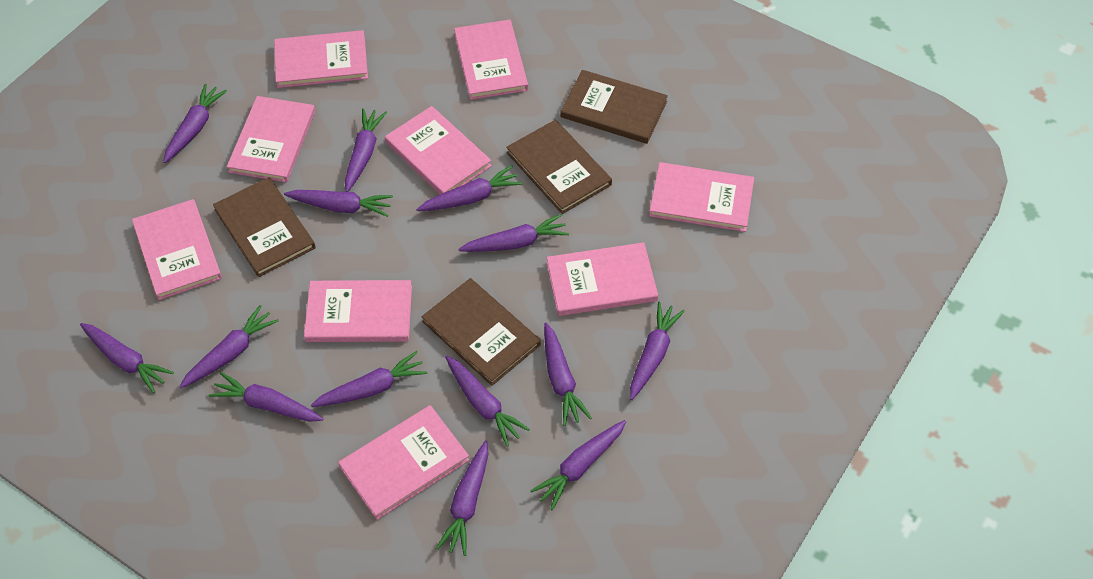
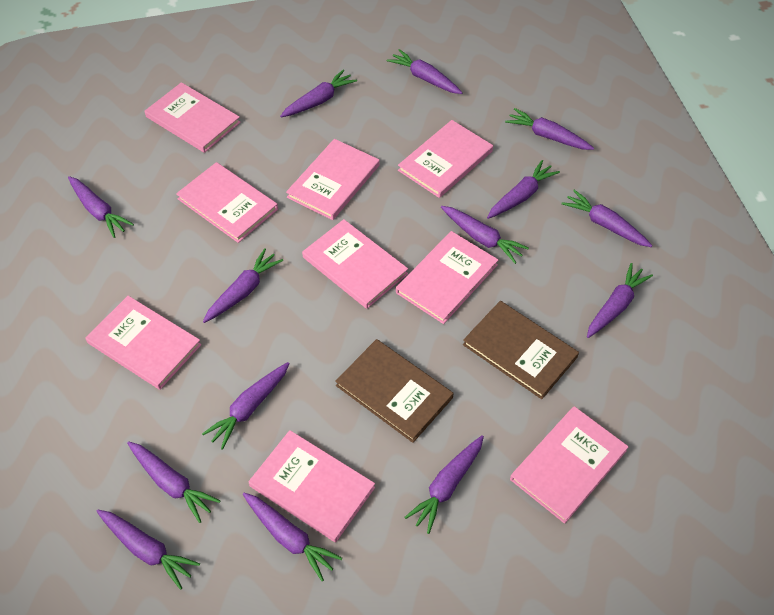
brown book: 4 -> 2

